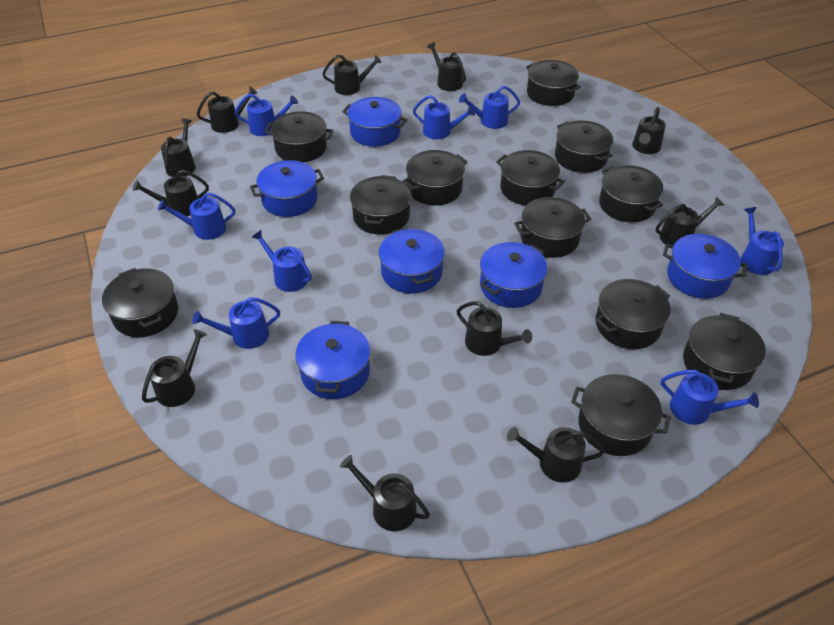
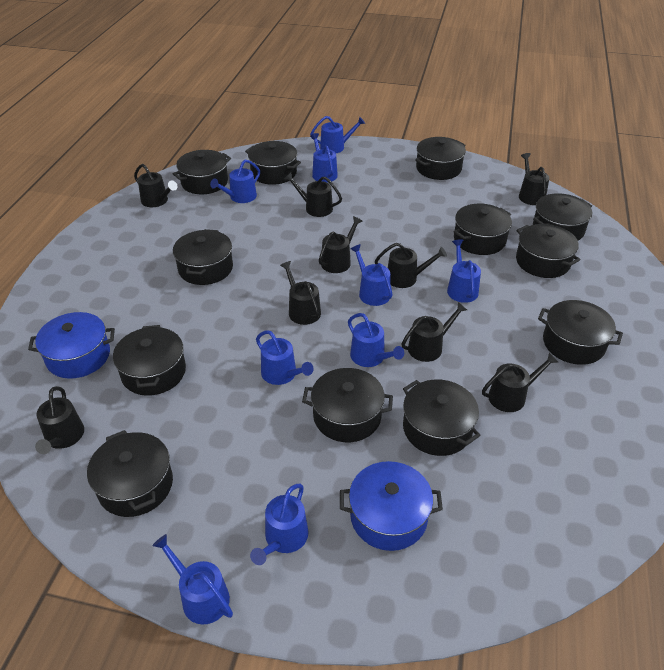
black watering can: 11 -> 9
blue pot: 6 -> 2
blue watering can: 8 -> 9

